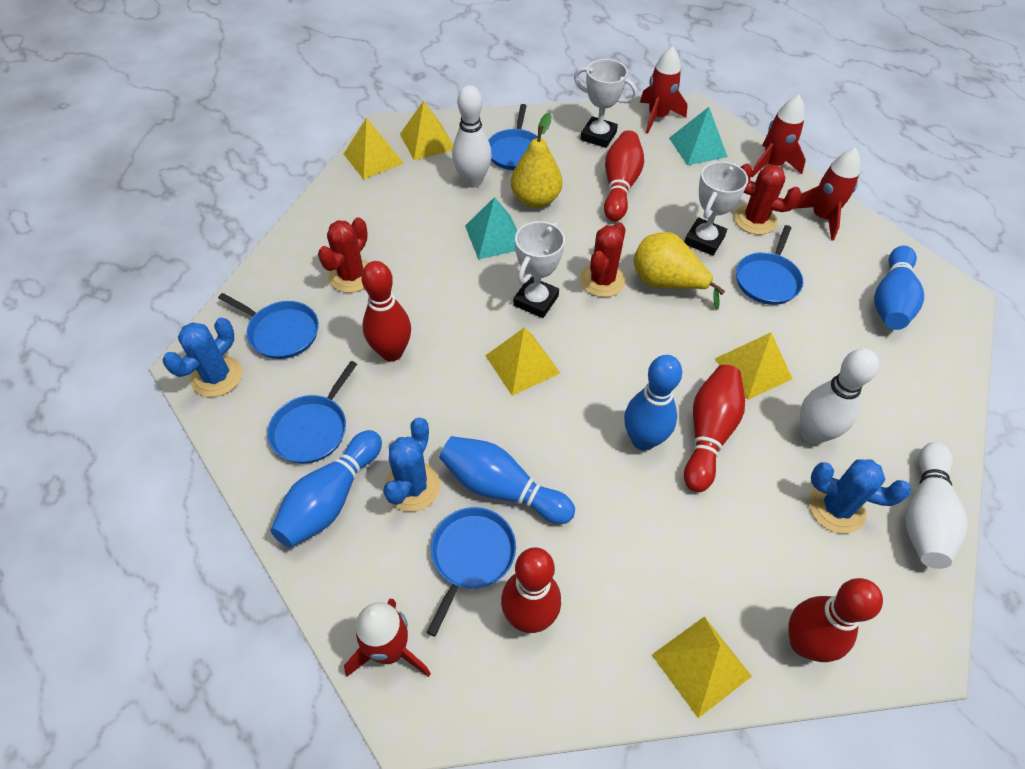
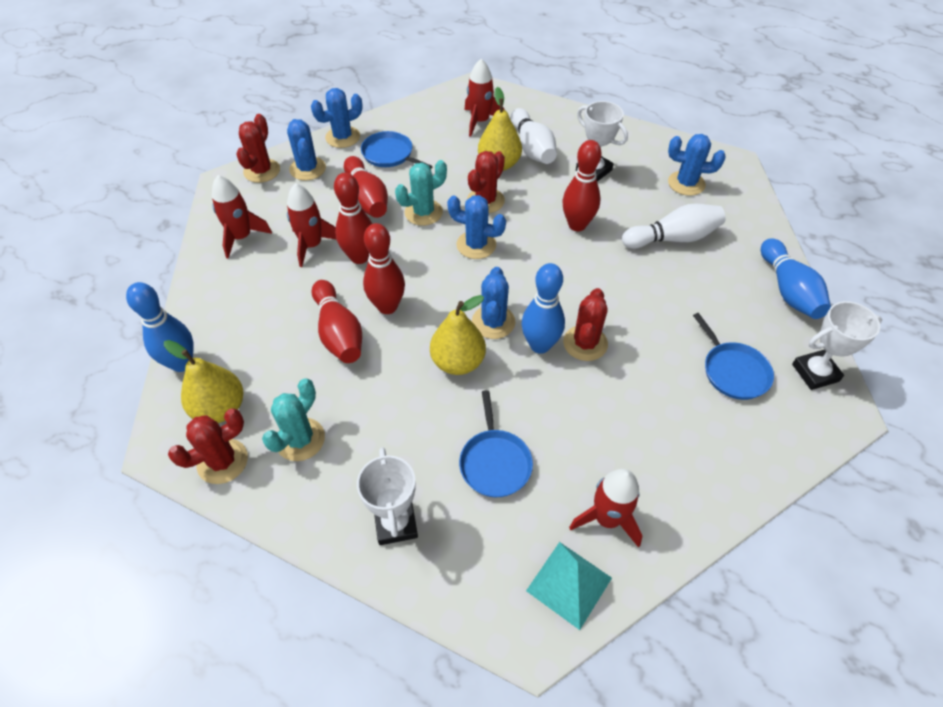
blue bowling pin: 4 -> 3
blue cactus: 3 -> 5
blue pan: 5 -> 3
red cactus: 3 -> 4
turquoise cactus: 0 -> 2
turquoise pyramid: 2 -> 1
white bowling pin: 3 -> 2
yellow pear: 2 -> 3
yellow pyramid: 5 -> 0

